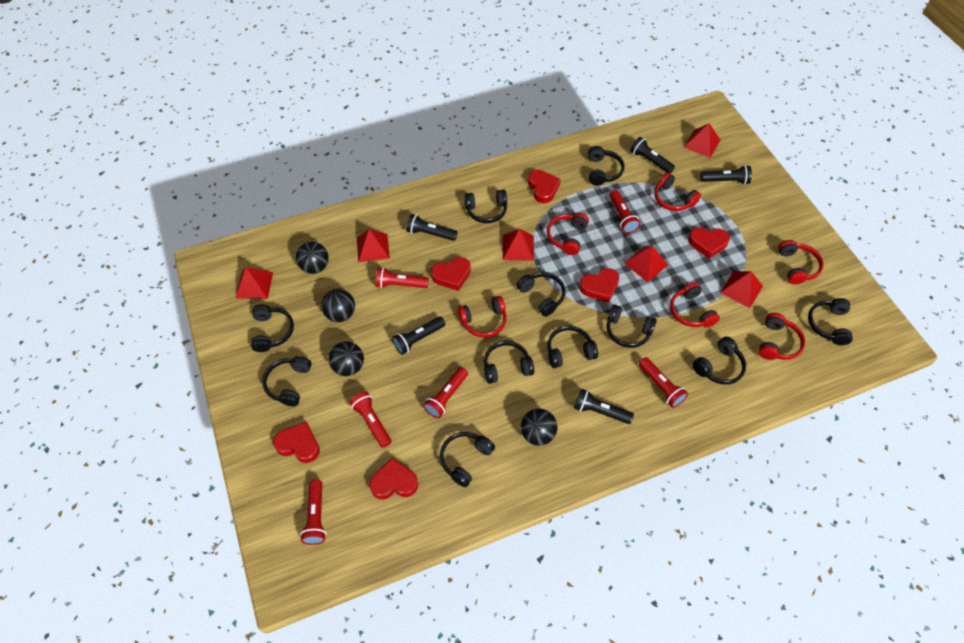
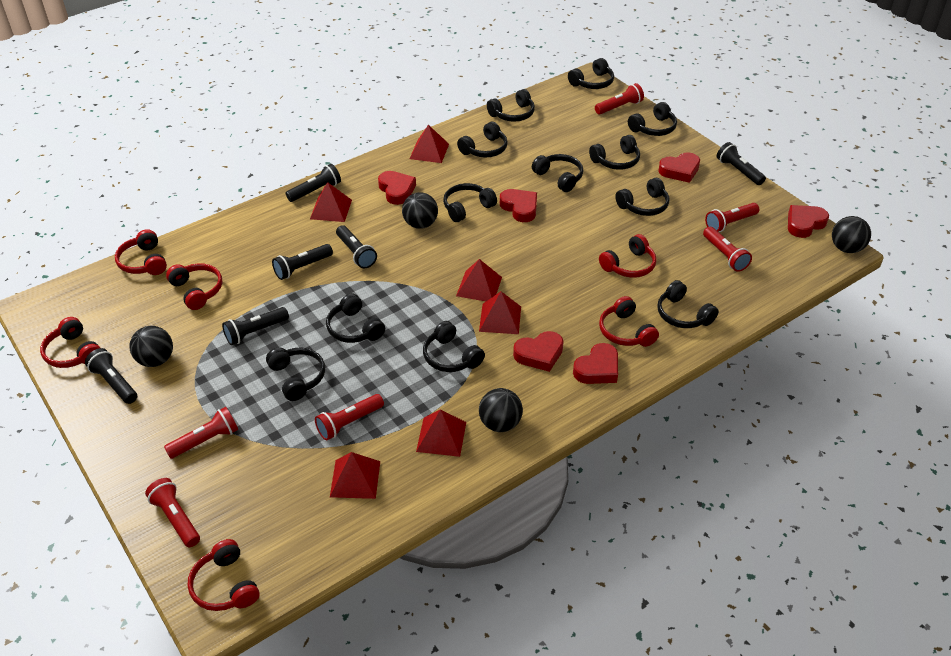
black flashlight: 5 -> 6
black headphones: 11 -> 12

